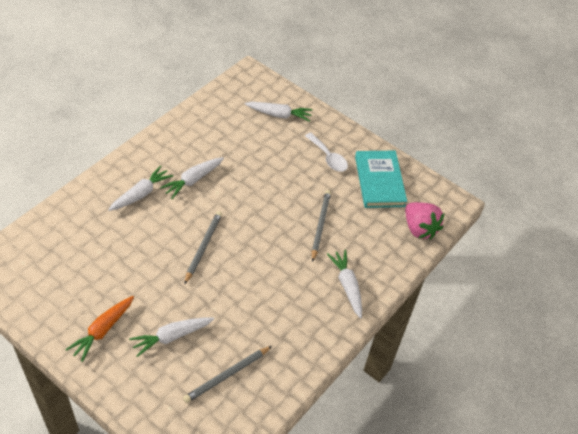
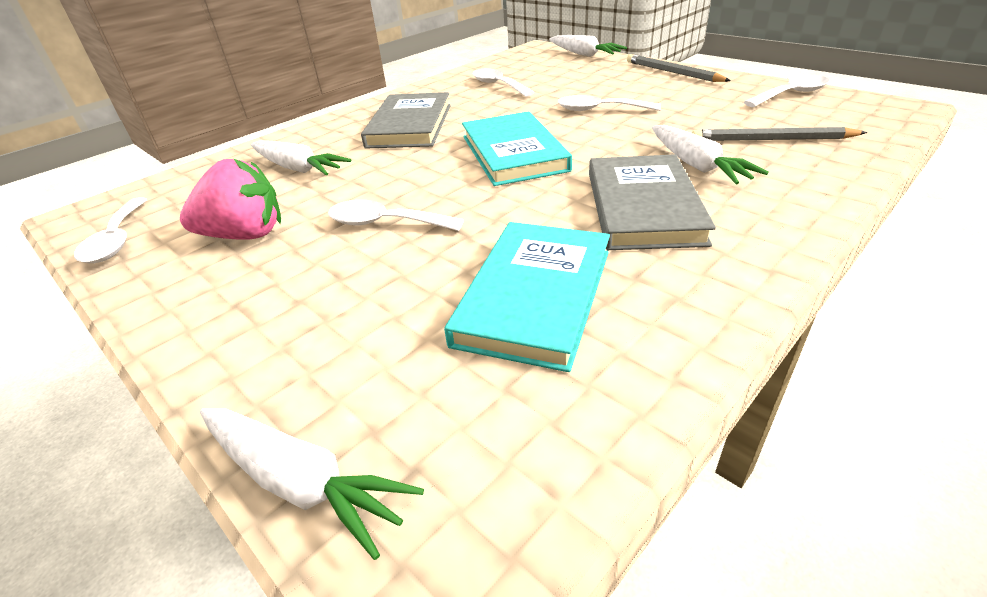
grey book: 0 -> 2
grey pencil: 3 -> 2
orange carrot: 1 -> 0
turquoise book: 1 -> 2
white carrot: 5 -> 4
white spoon: 1 -> 5

